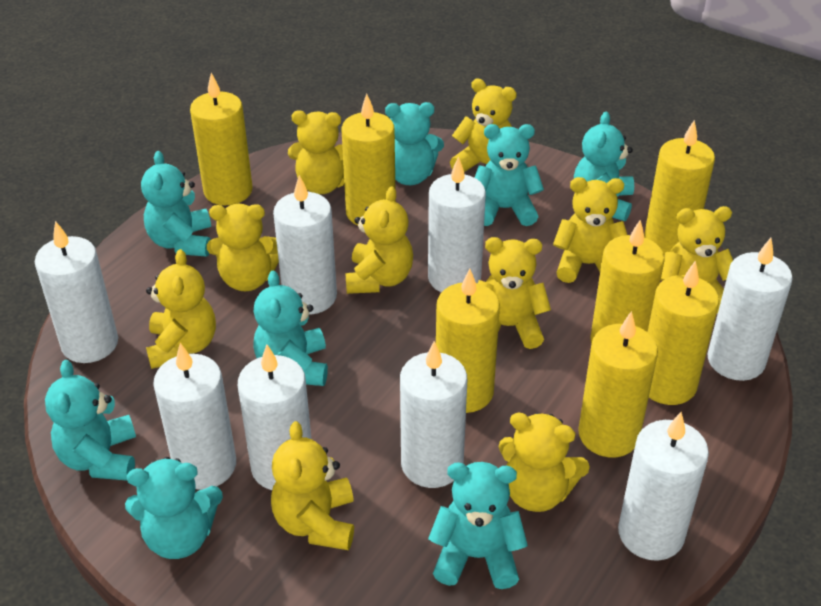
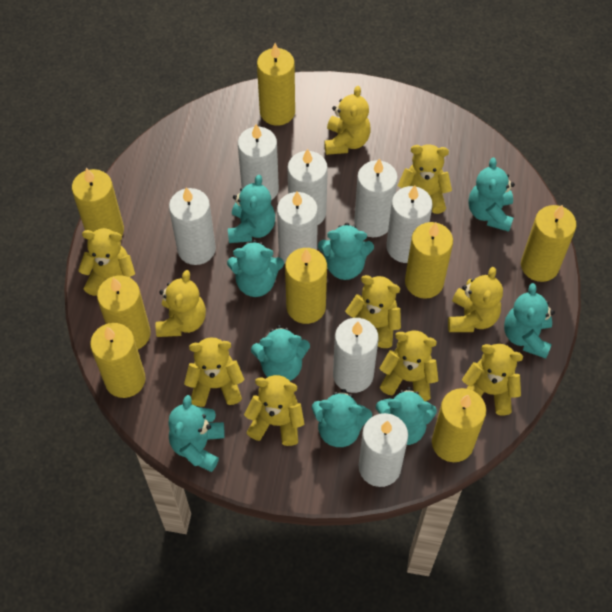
turquoise teddy bear: 8 -> 9
yellow candle: 7 -> 8

